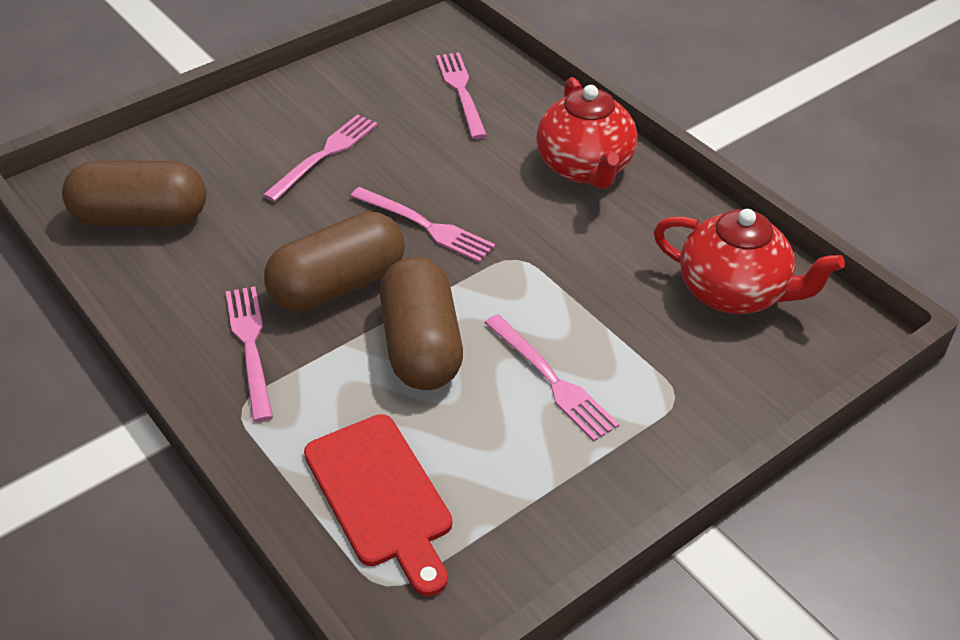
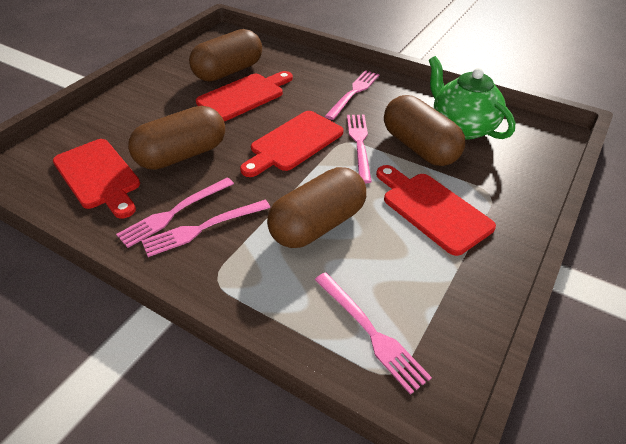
brown capsule: 3 -> 4
green teapot: 0 -> 1
red cutting board: 1 -> 4
red teapot: 2 -> 0

